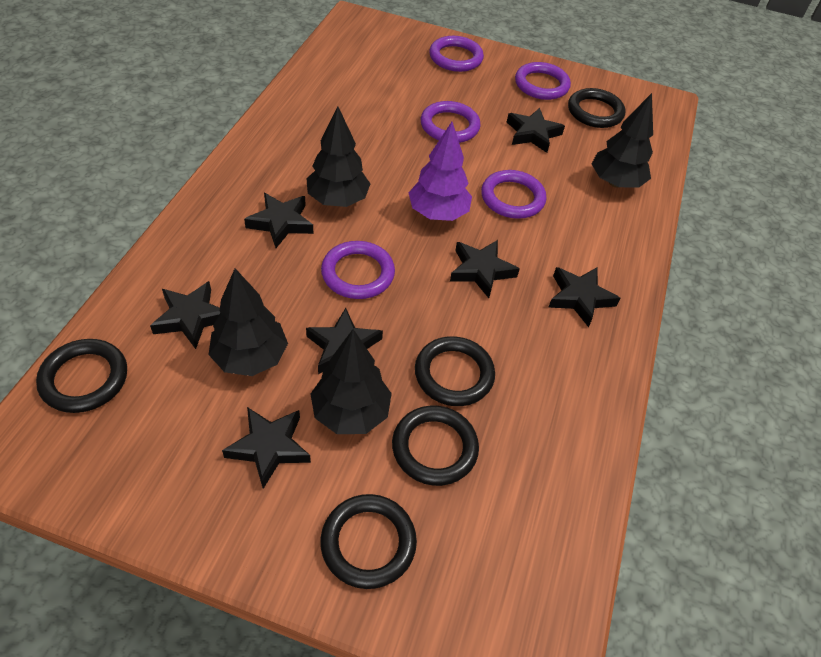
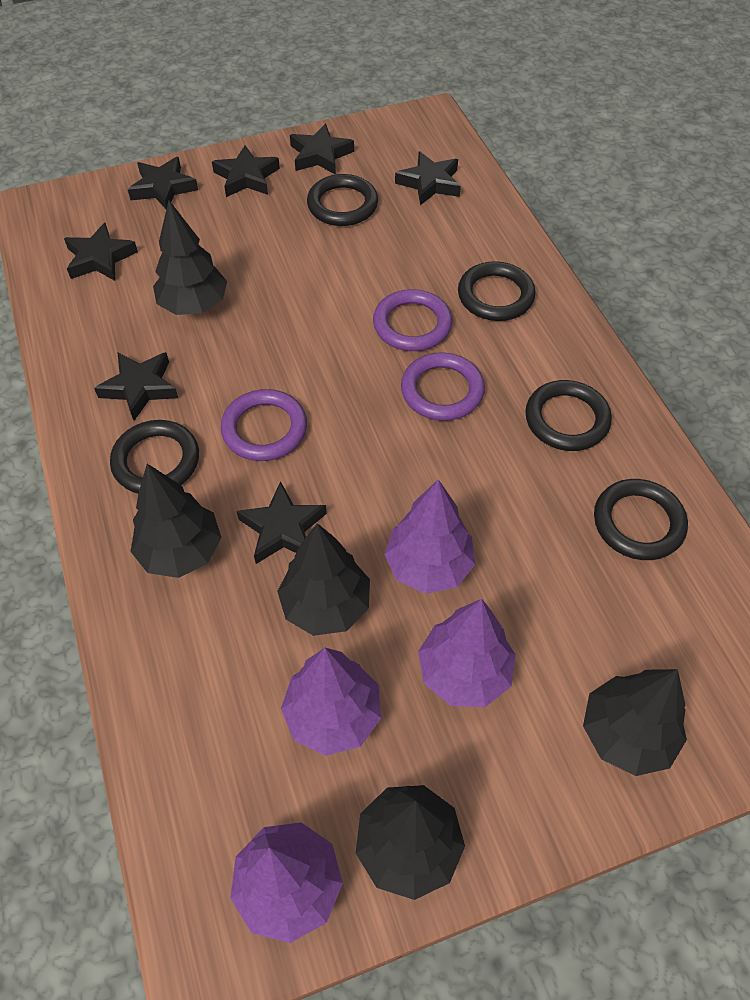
black tree: 4 -> 5
purple ring: 5 -> 3
purple tree: 1 -> 4

